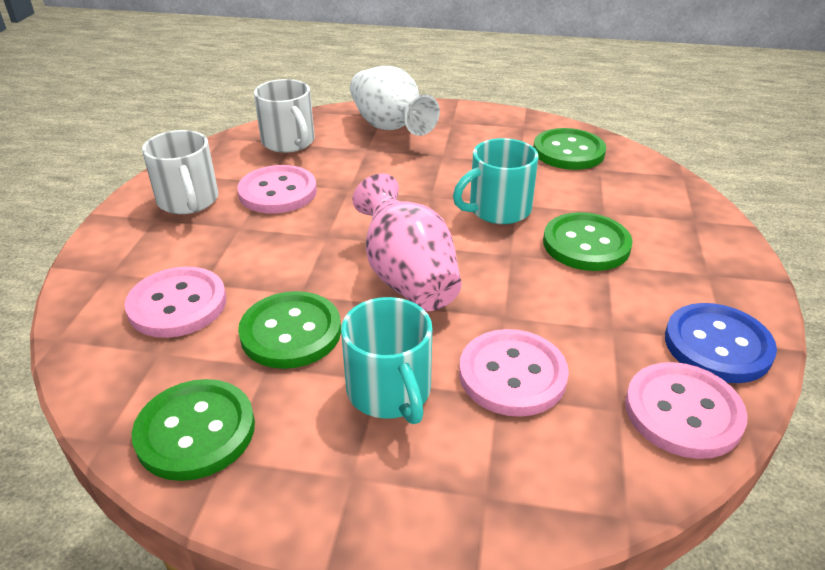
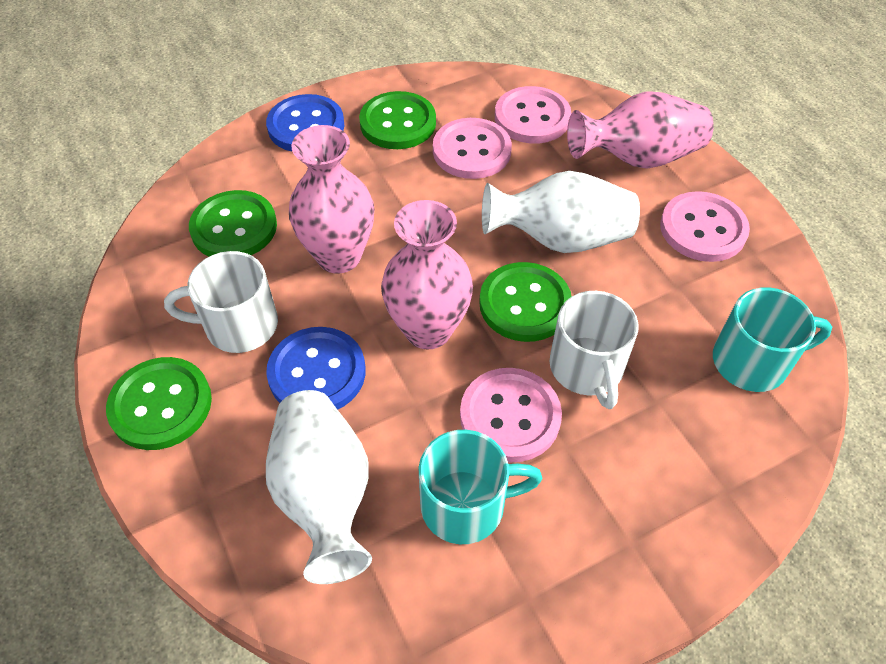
blue button: 1 -> 2
pink vase: 1 -> 3
white vase: 1 -> 2

